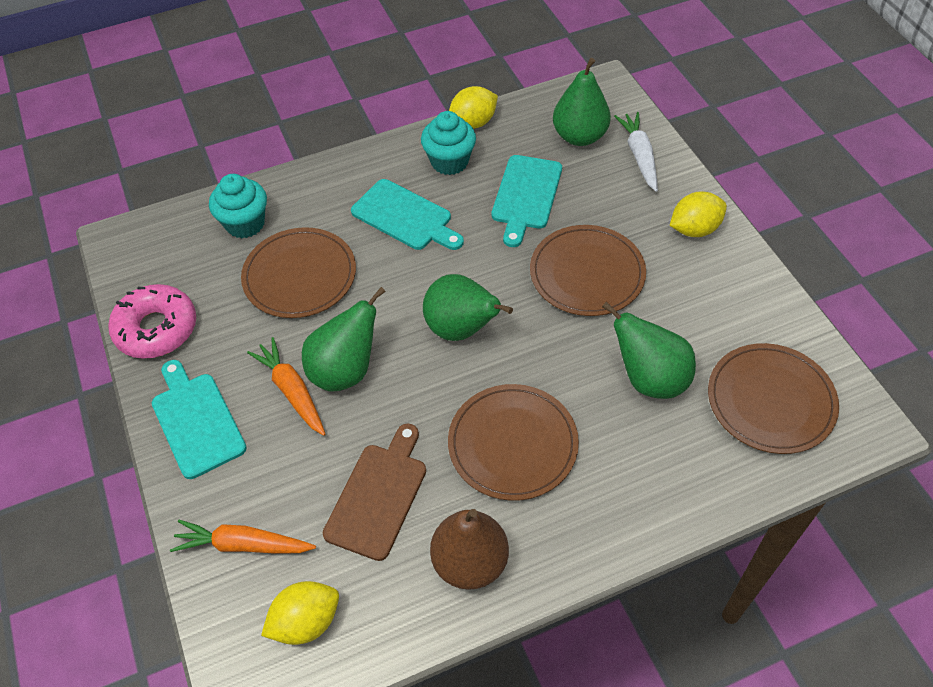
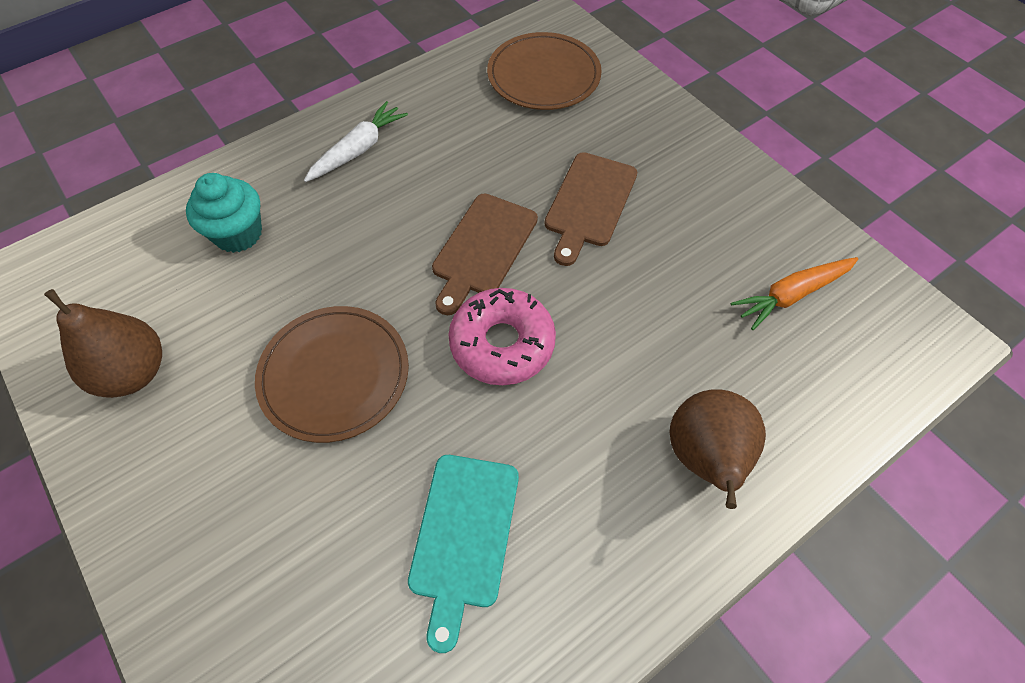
brown cutting board: 1 -> 2
brown pear: 1 -> 2
brown plate: 4 -> 2
green pear: 4 -> 0
orange carrot: 2 -> 1
turquoise cupcake: 2 -> 1
turquoise cutting board: 3 -> 1
yellow lemon: 3 -> 0

